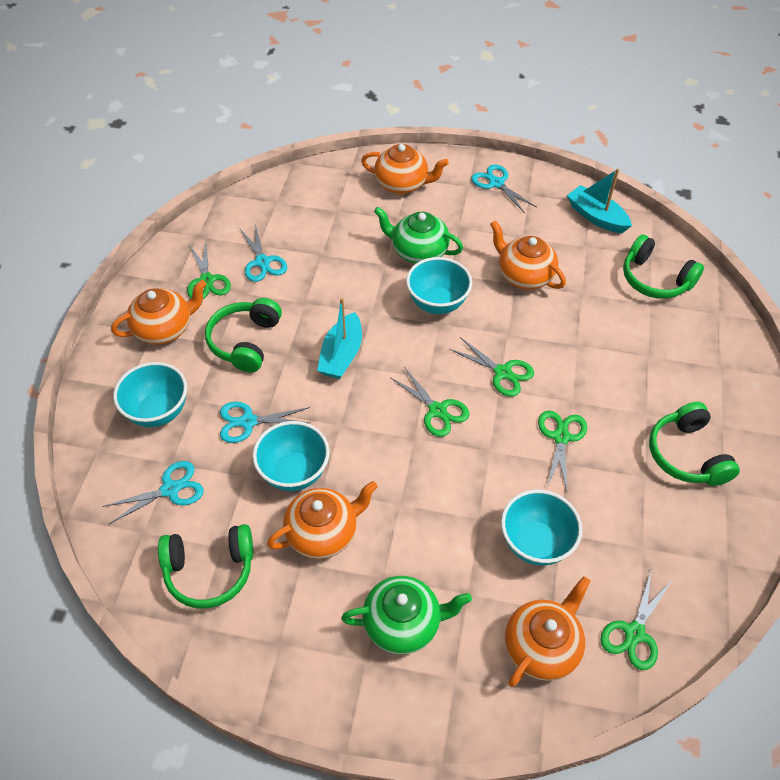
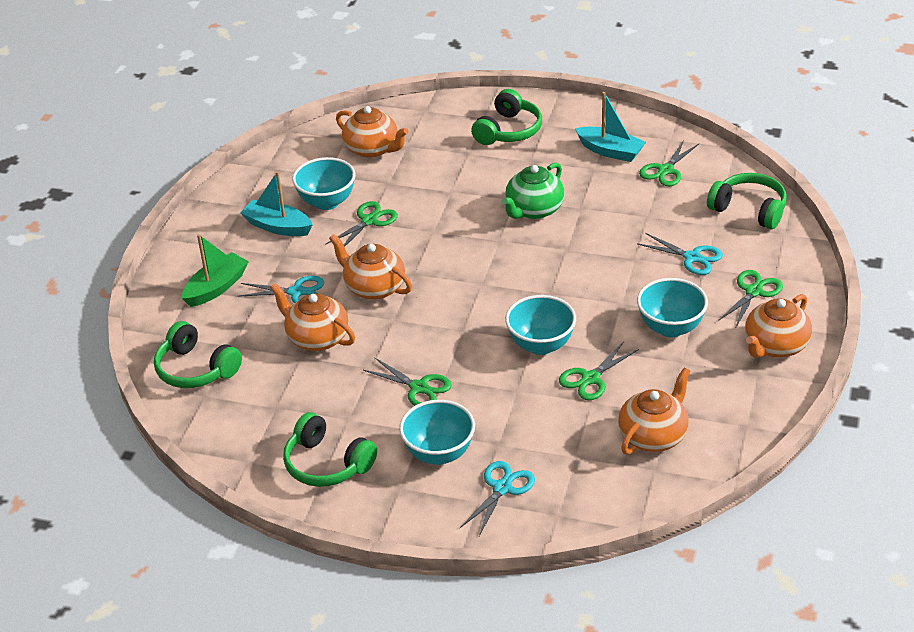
green boat: 0 -> 1
green teapot: 2 -> 1
turquoise scissors: 4 -> 3

